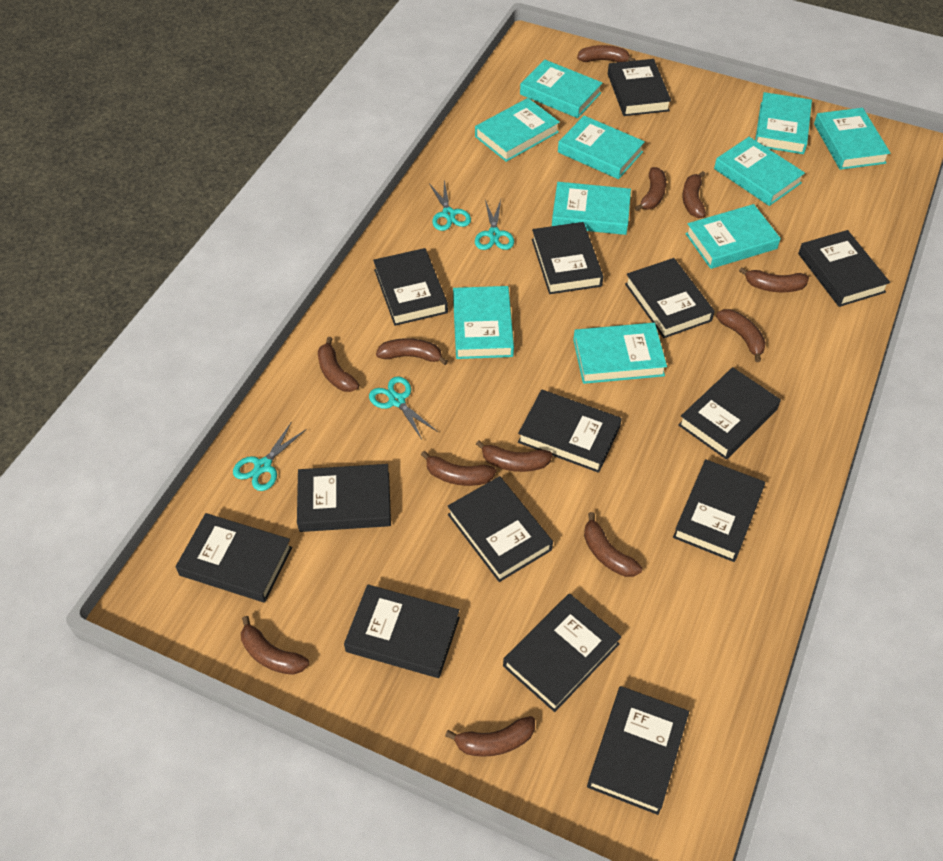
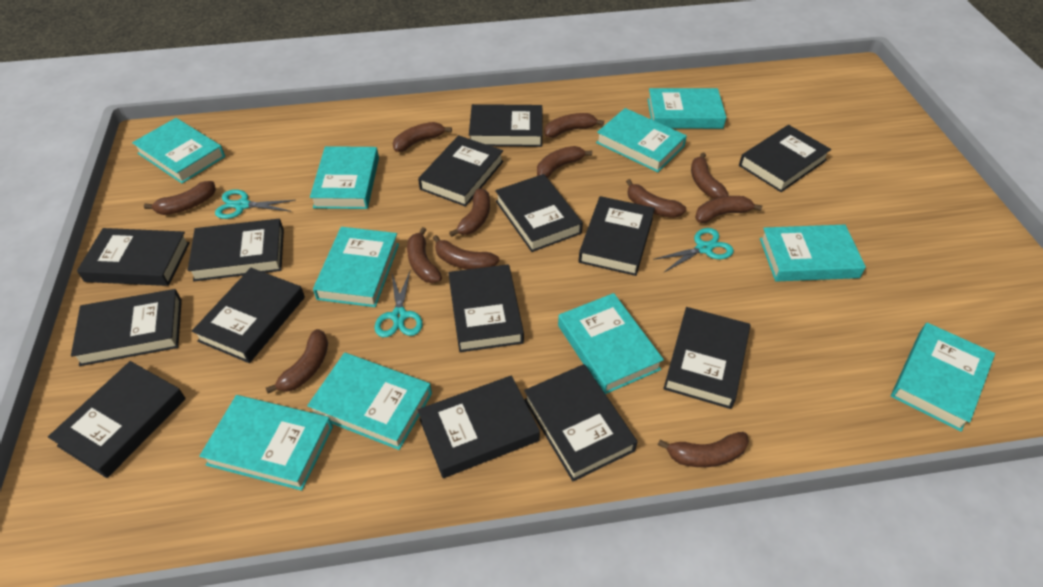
turquoise scissors: 4 -> 3

